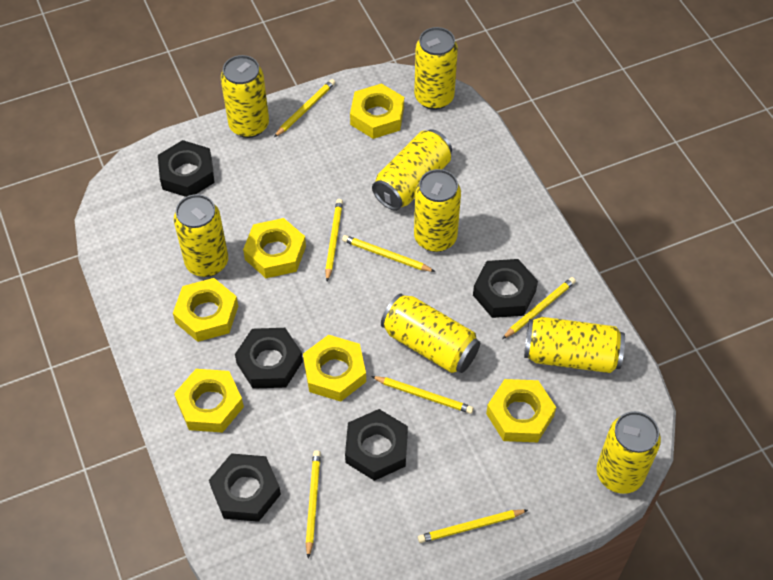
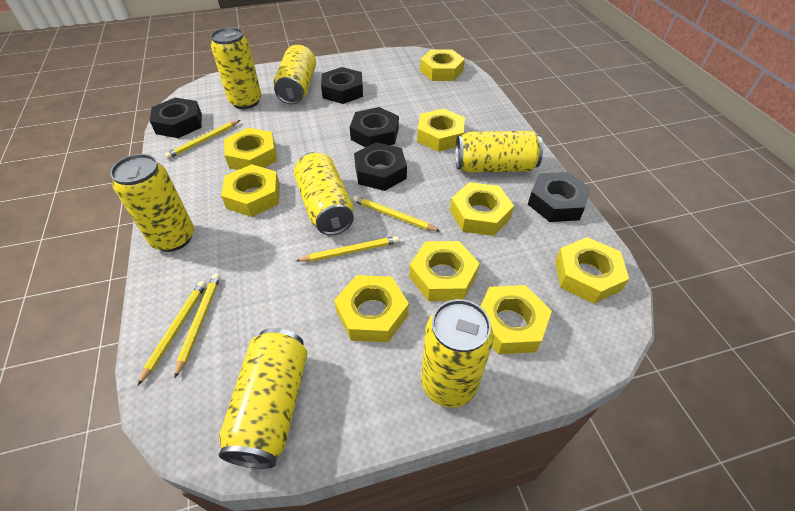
yellow can: 8 -> 7
yellow nut: 6 -> 9
yellow pencil: 7 -> 5

